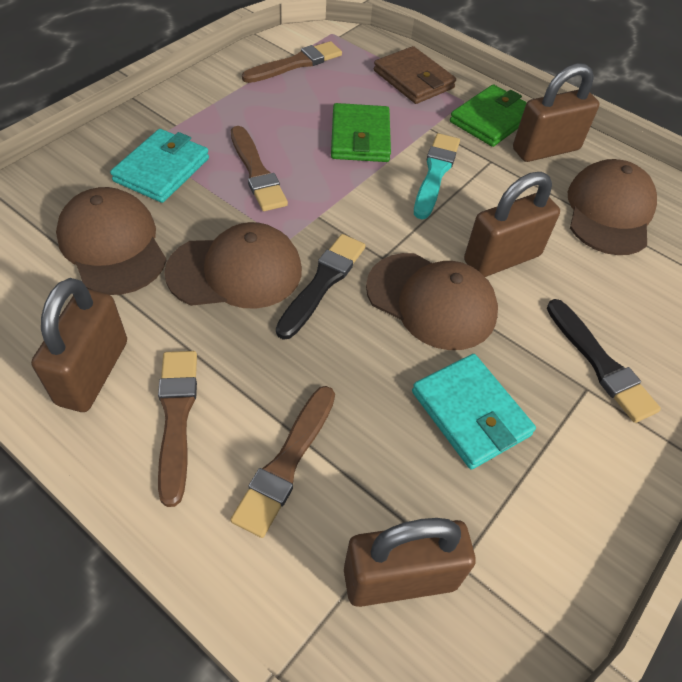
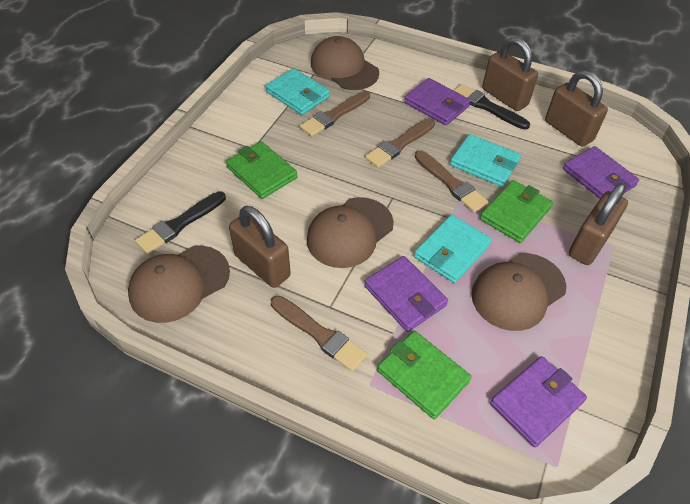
brown wallet: 1 -> 0
green wallet: 2 -> 3
purple wallet: 0 -> 4
turquoise brush: 1 -> 0
turquoise wallet: 2 -> 3

